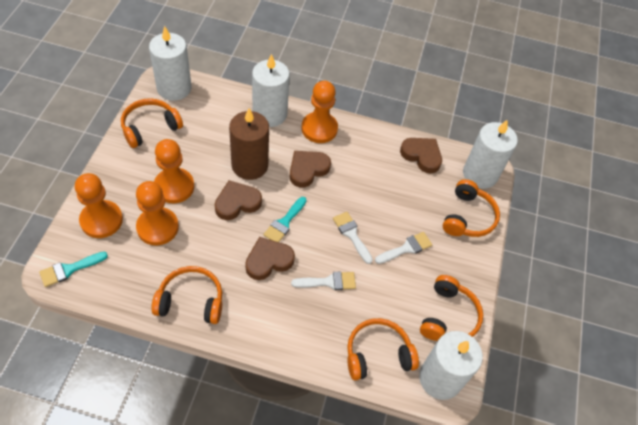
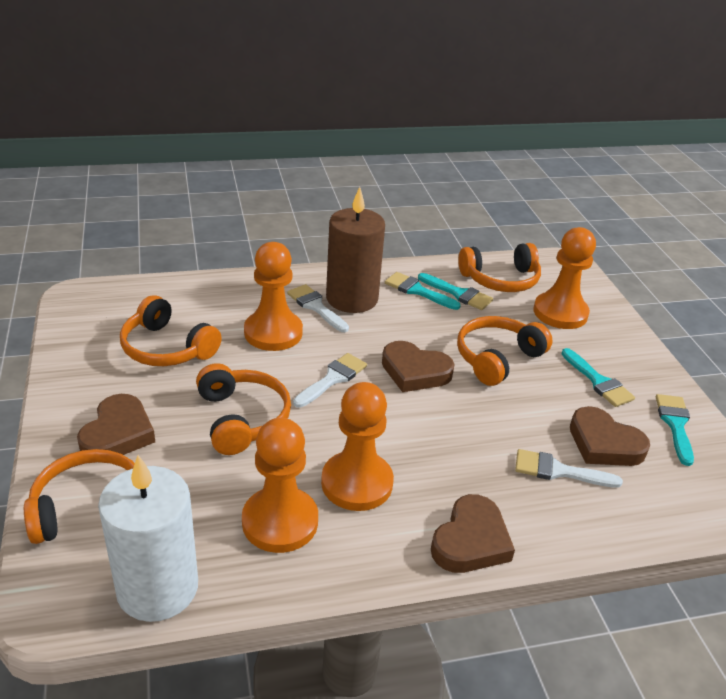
turquoise brush: 2 -> 4
white candle: 4 -> 1

